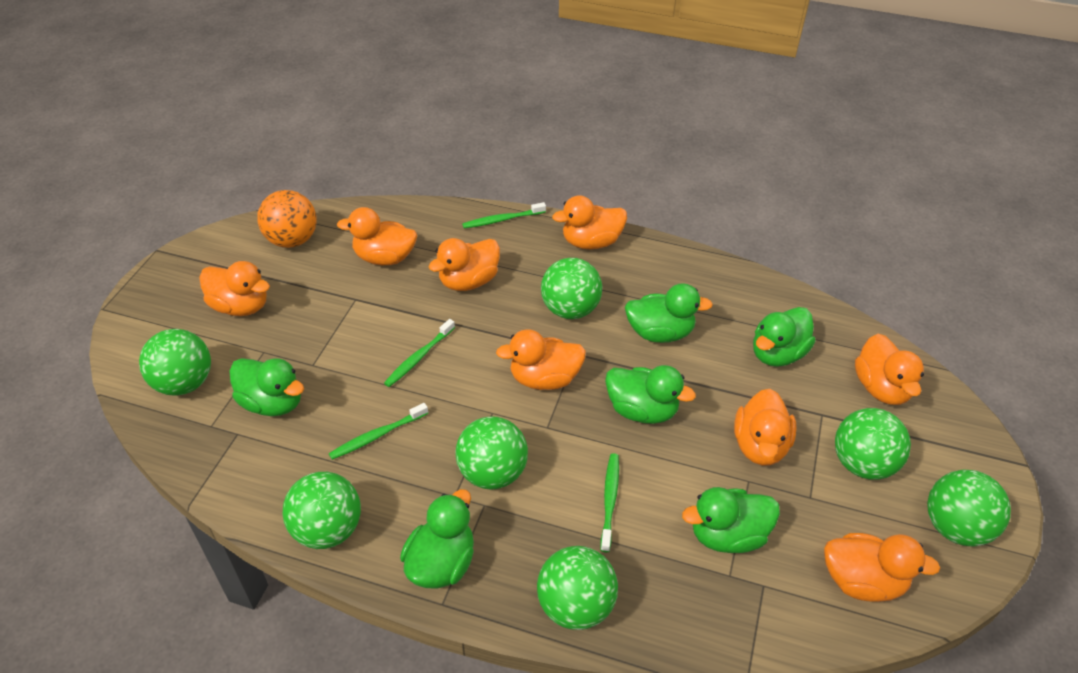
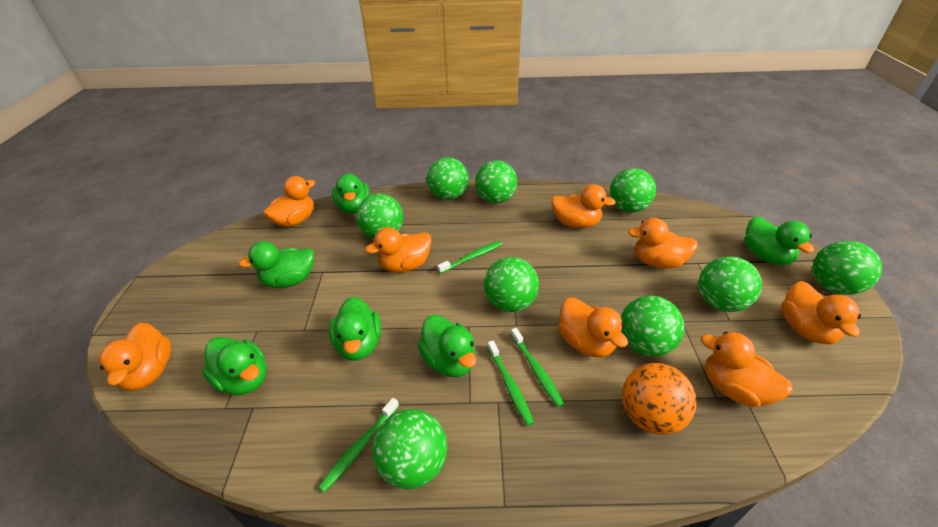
green ball: 7 -> 9

